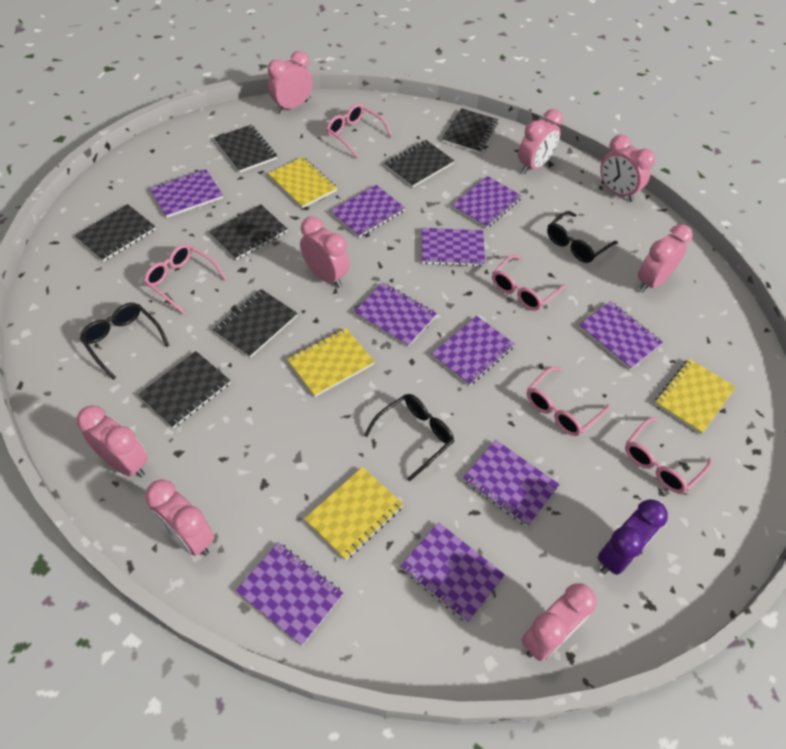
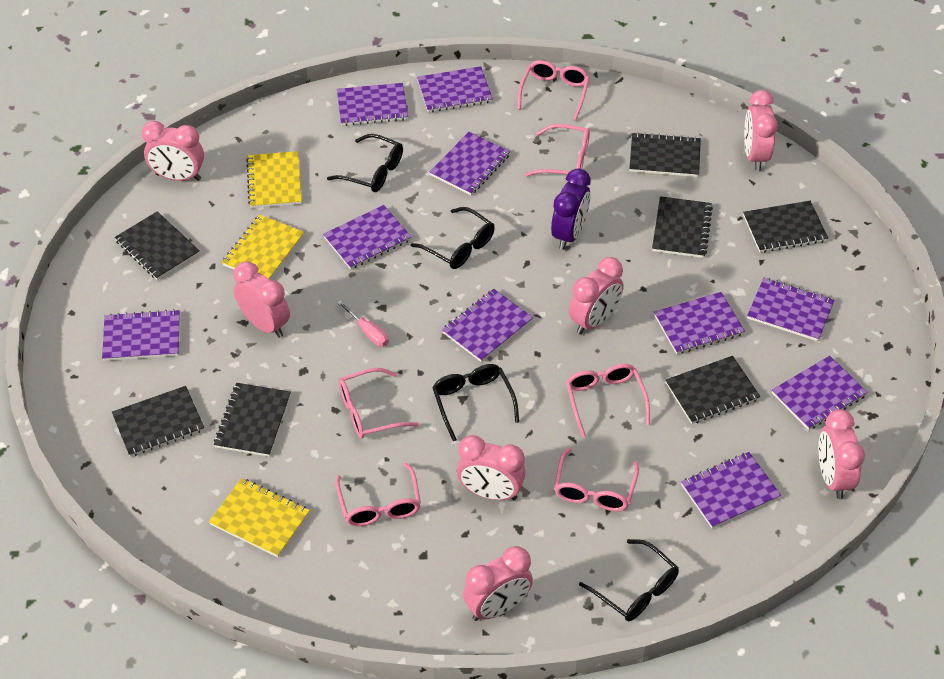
black glasses: 3 -> 4
pink clock: 8 -> 7
pink glasses: 5 -> 6
pink screwdriver: 0 -> 1
yellow notebook: 4 -> 3

